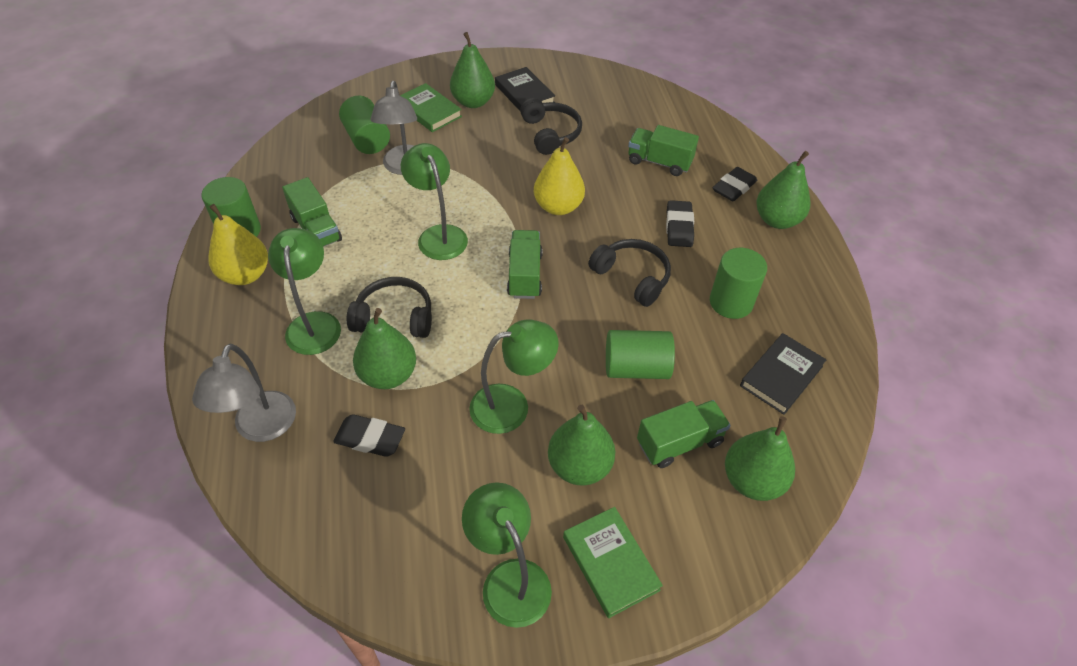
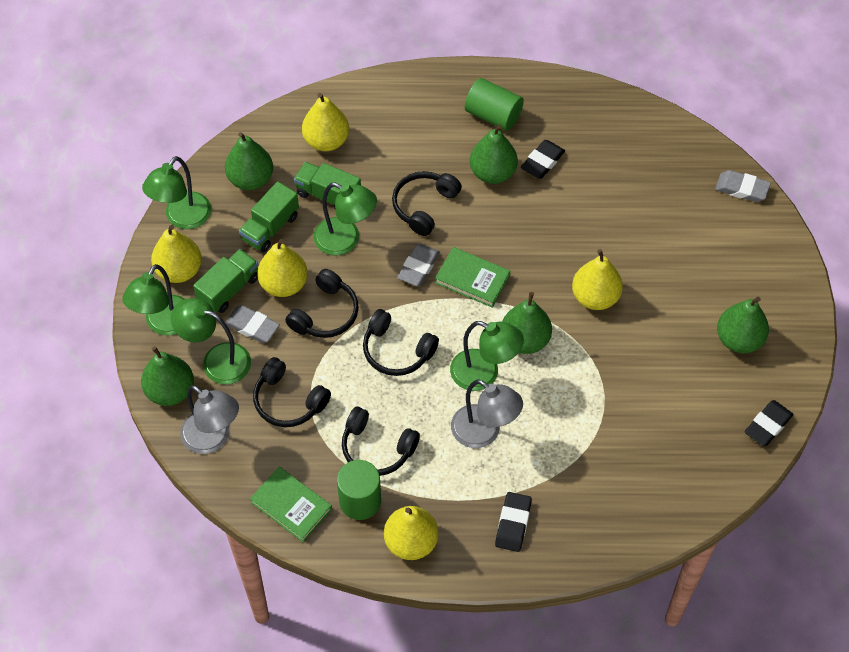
black book: 2 -> 0
black headphones: 3 -> 5
green cylinder: 4 -> 2
green lamp: 4 -> 5
green truck: 4 -> 3
grey eraser: 0 -> 3
yellow pear: 2 -> 5

